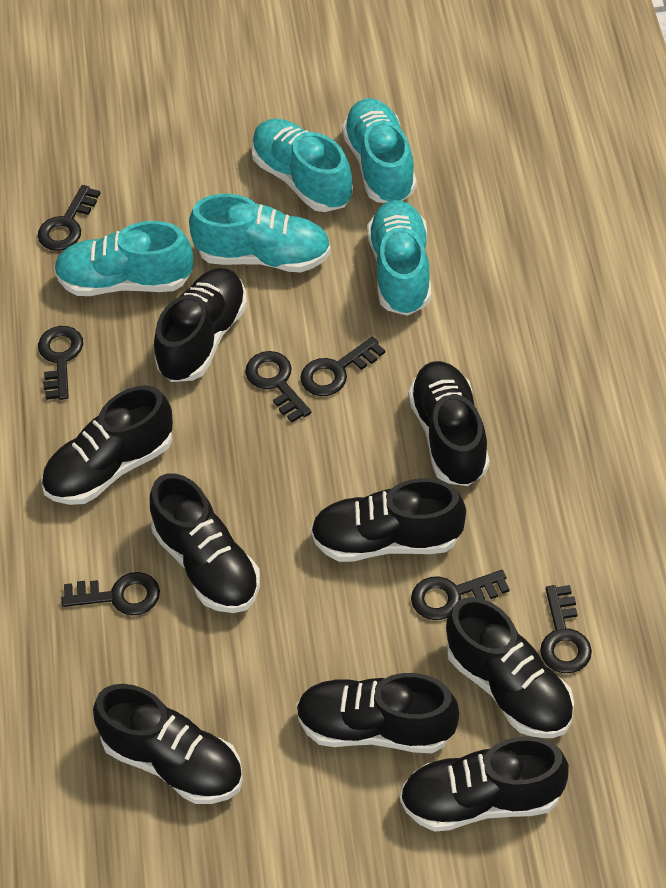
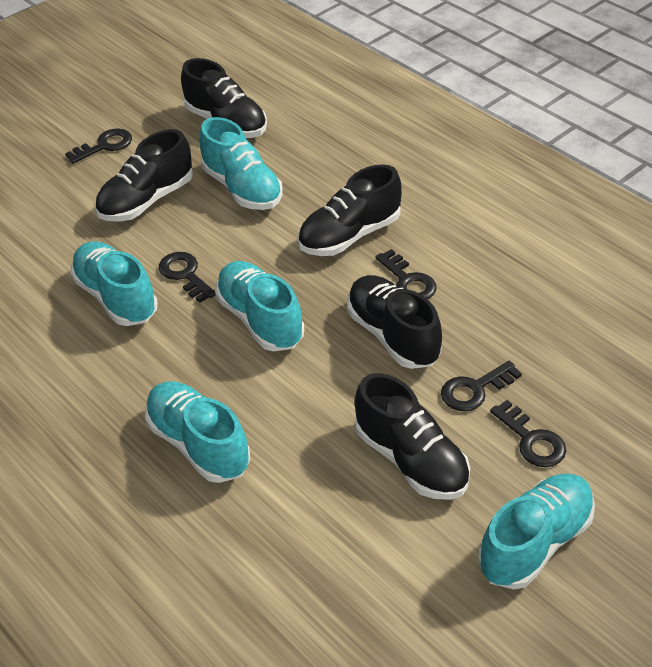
black key: 7 -> 5
black shoe: 9 -> 5

